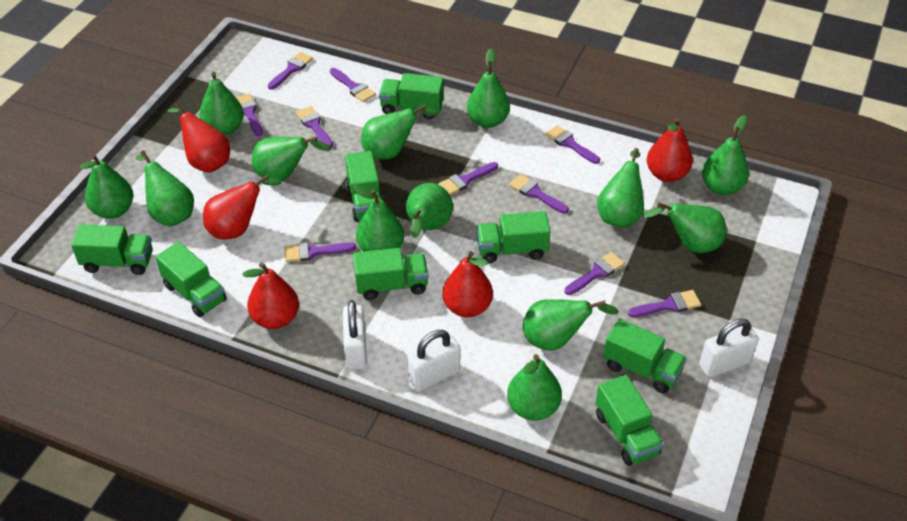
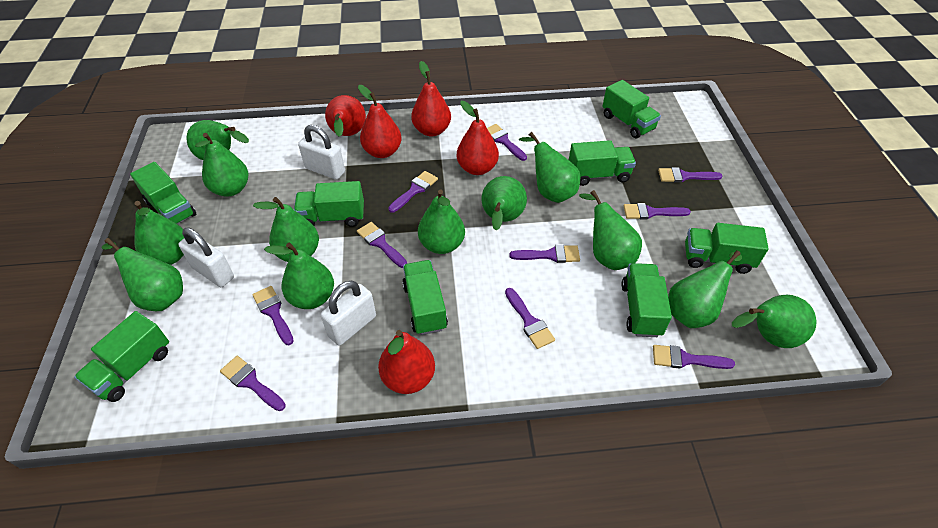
green pear: 13 -> 12

